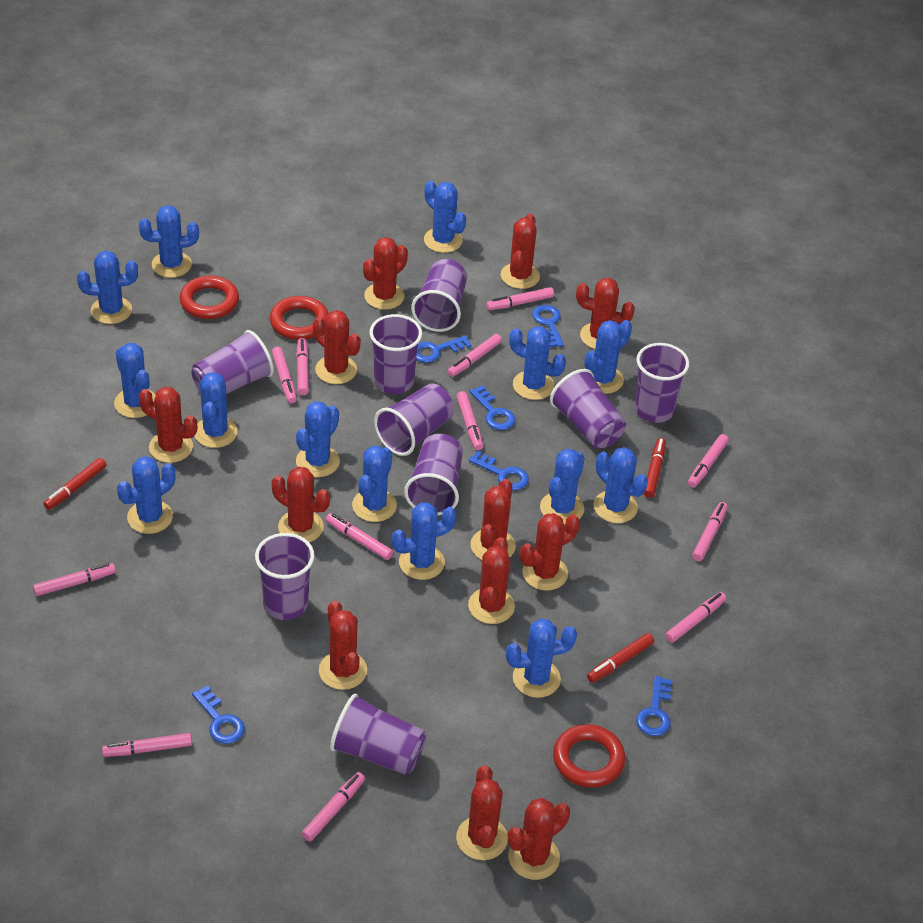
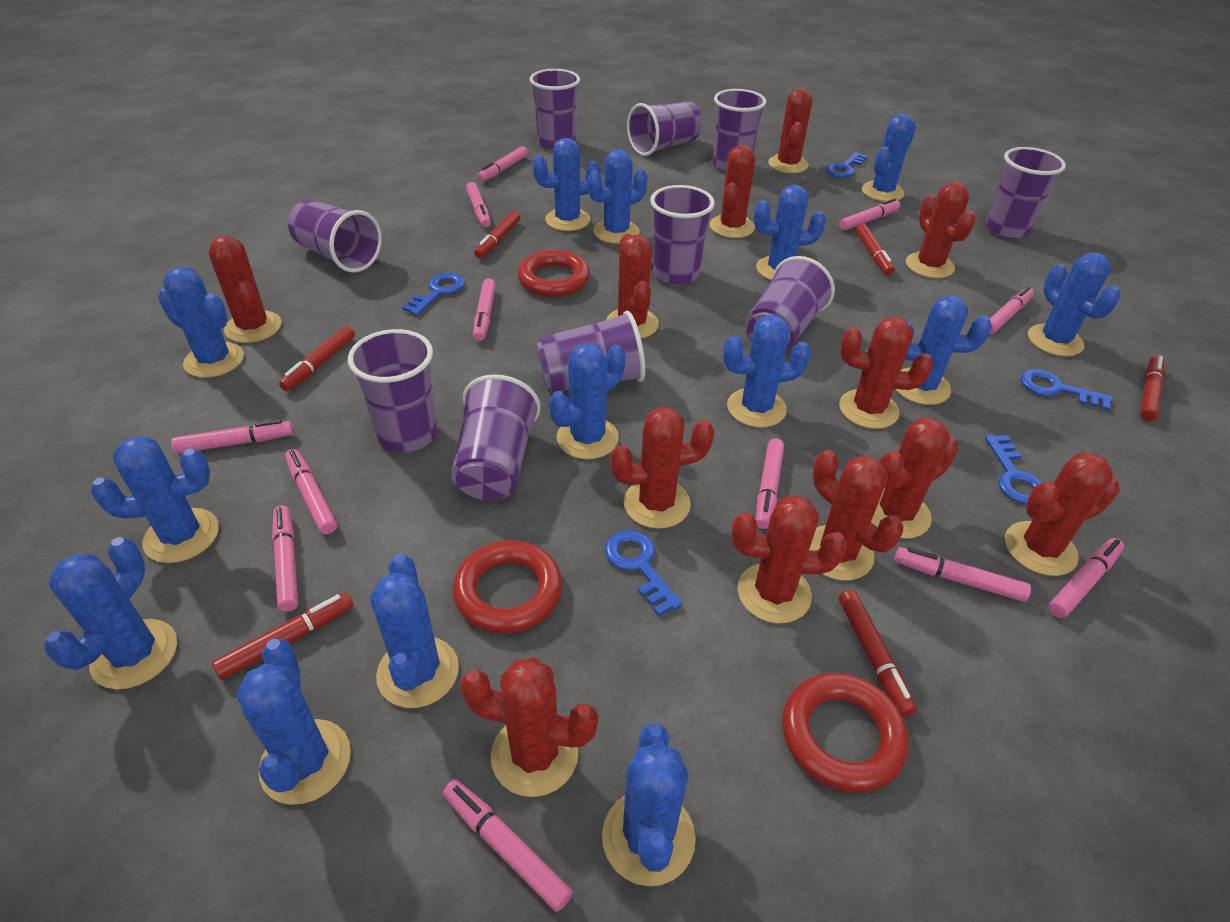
blue key: 6 -> 5
purple cup: 9 -> 10
red marker: 3 -> 6

